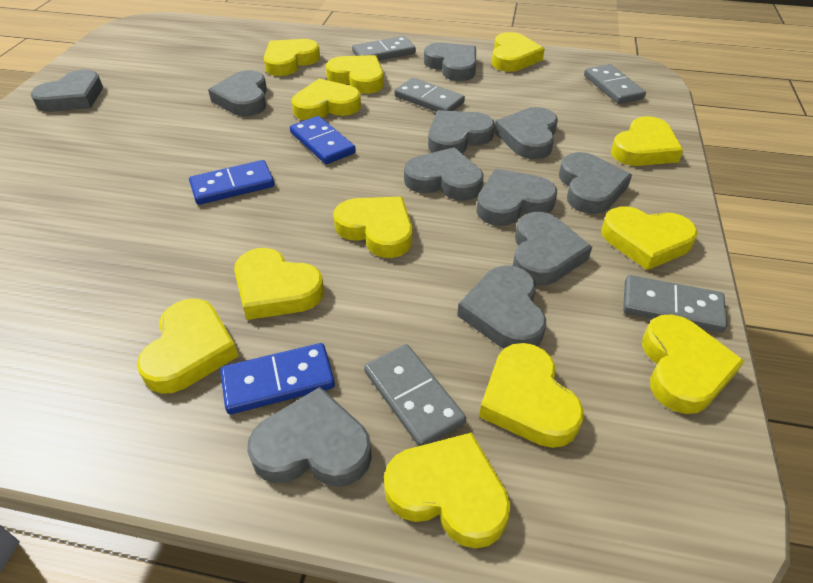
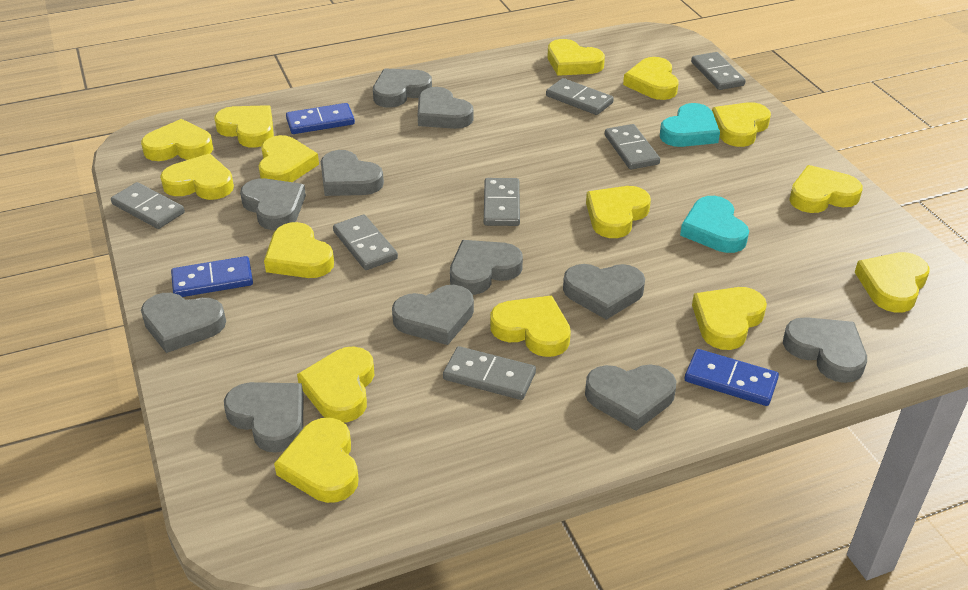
grey domino: 5 -> 7
turquoise heart: 0 -> 2
yellow heart: 12 -> 15

